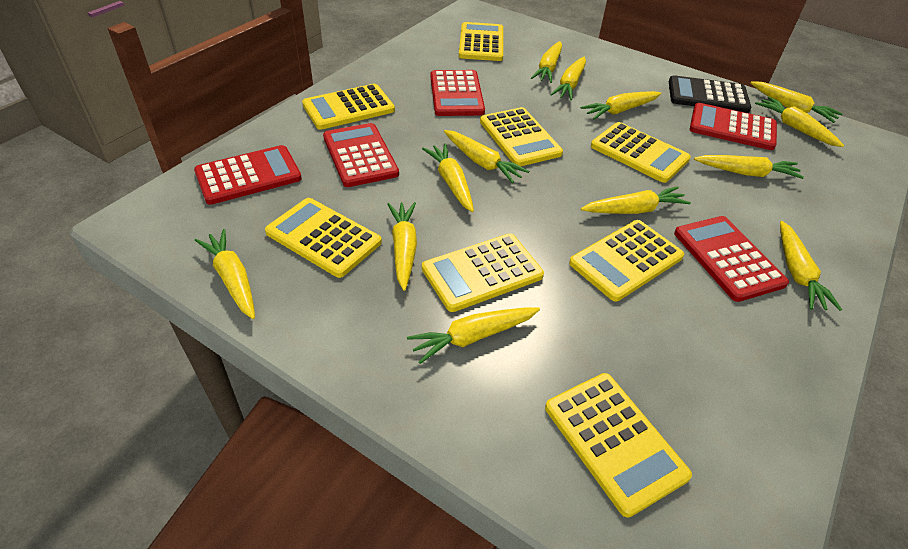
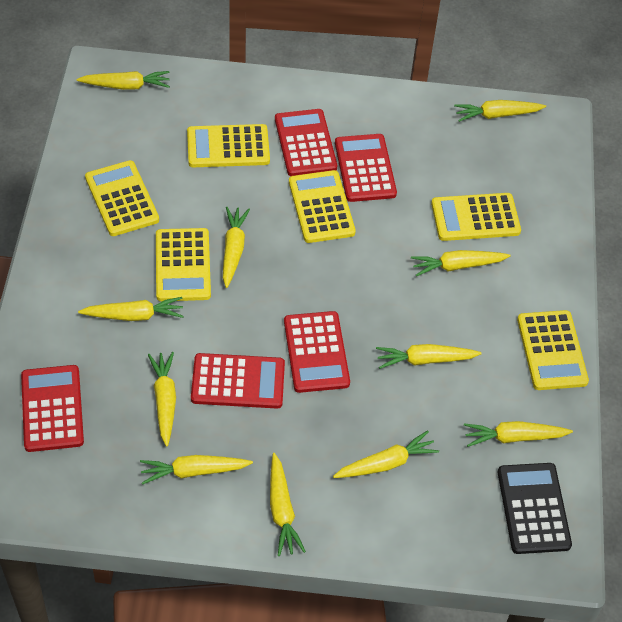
yellow calculator: 8 -> 6
yellow carrot: 13 -> 11

